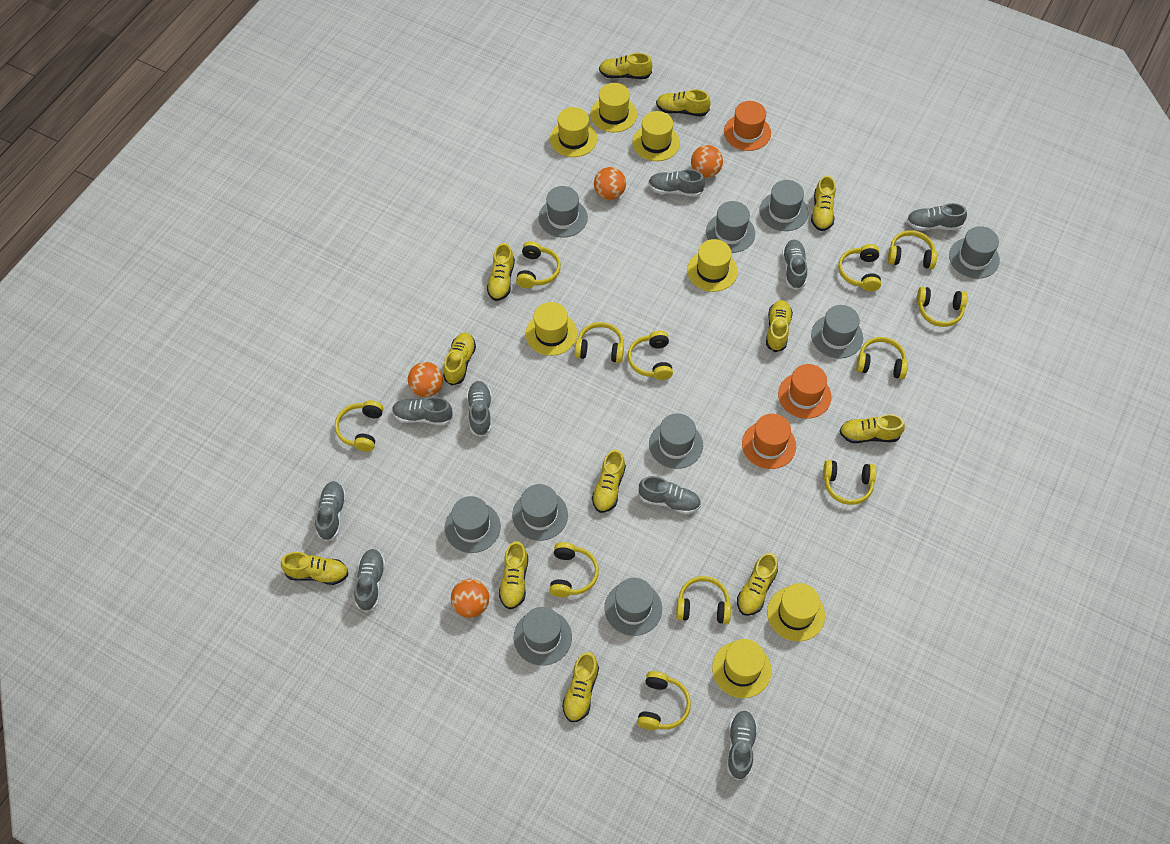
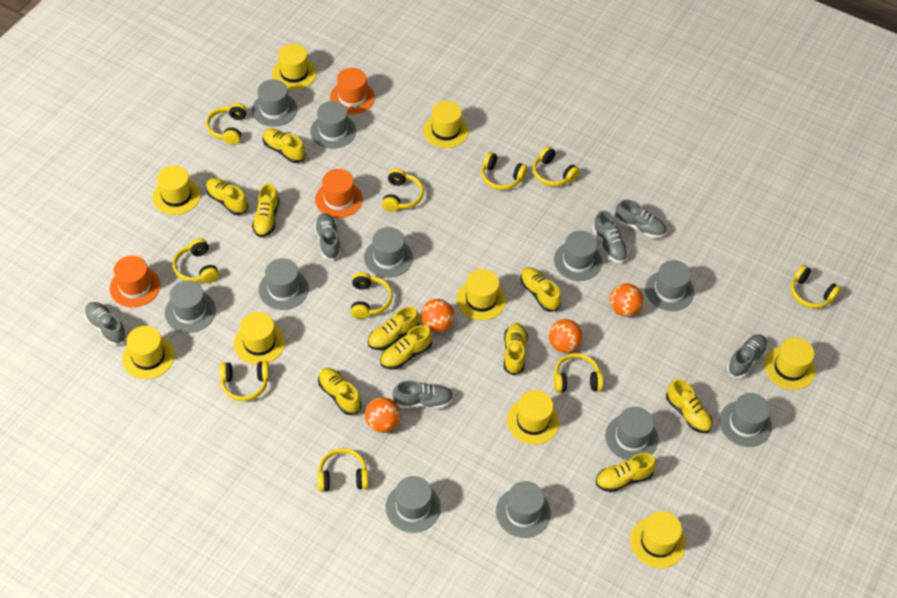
grey hat: 10 -> 11
grey shoe: 9 -> 6
yellow hat: 7 -> 9
yellow headphones: 12 -> 10
yellow shoe: 12 -> 10

